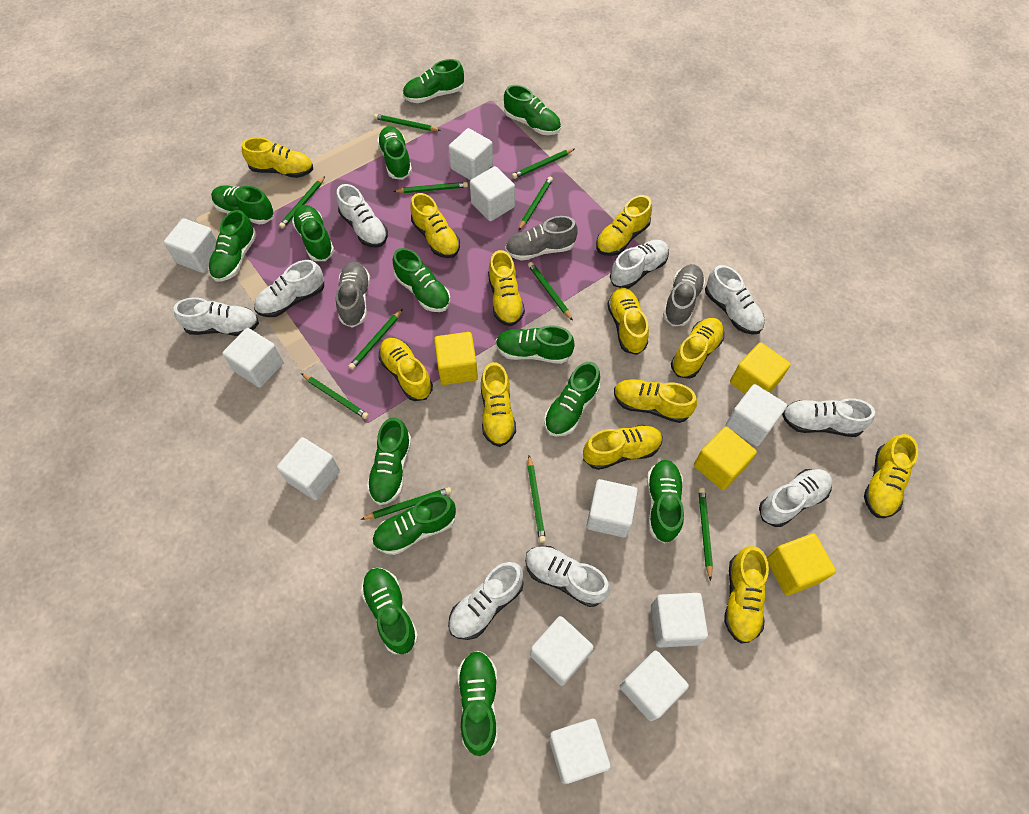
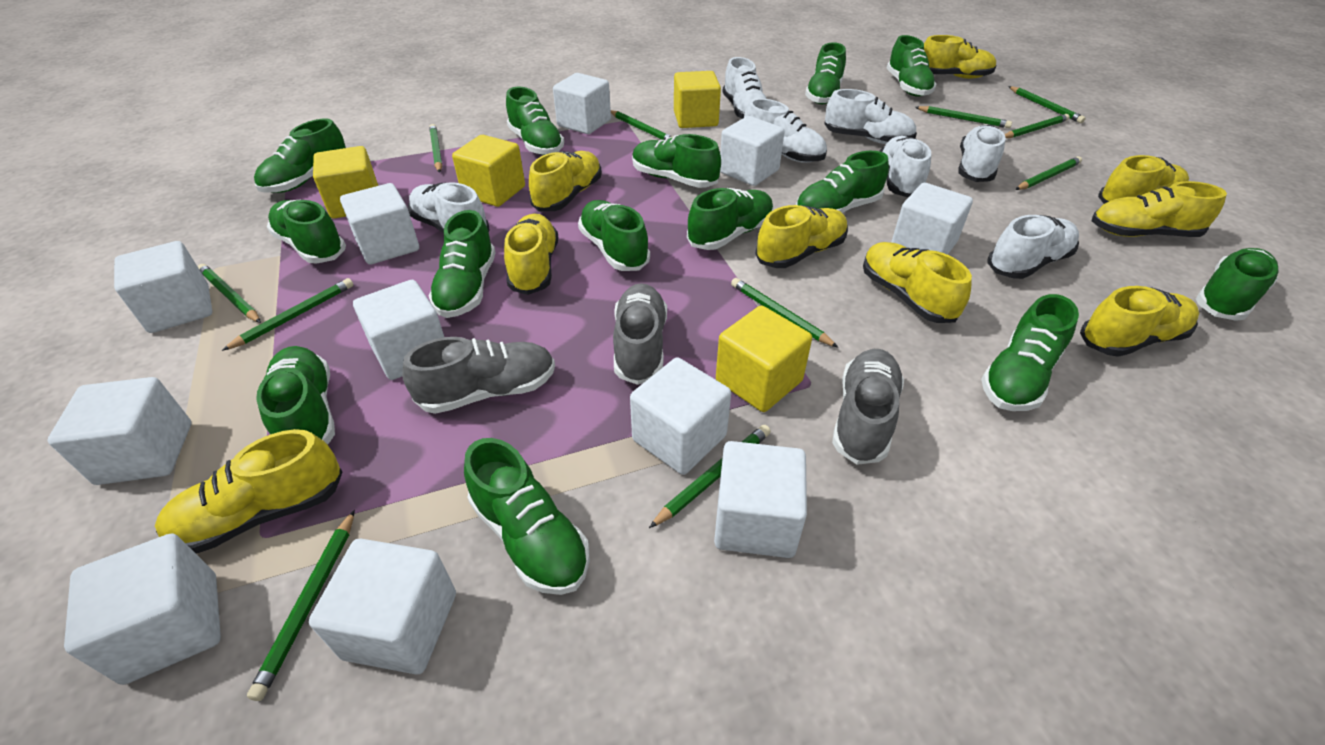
white shoe: 9 -> 7
yellow shoe: 12 -> 9

